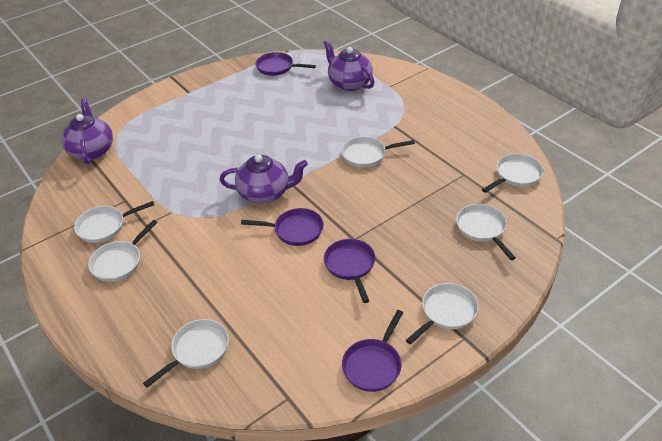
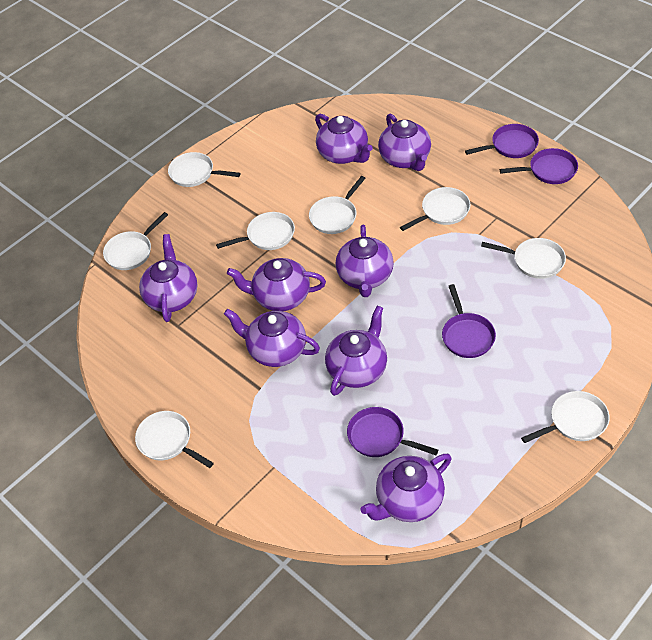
purple teapot: 3 -> 8
white pan: 7 -> 8

